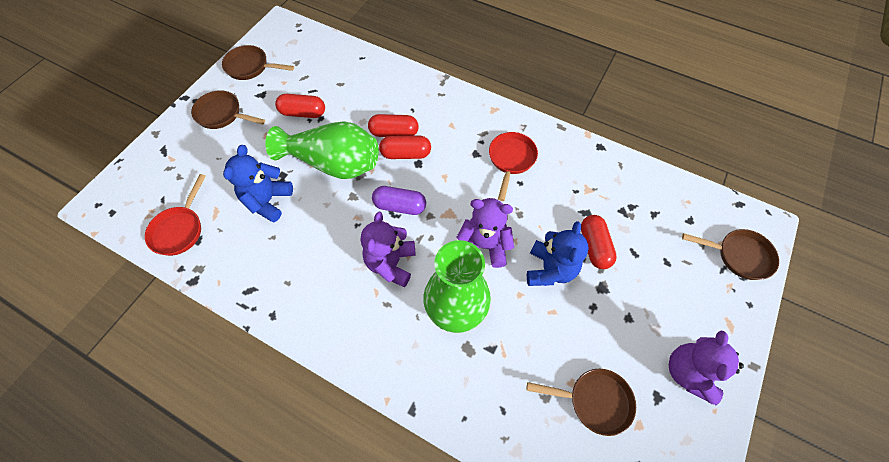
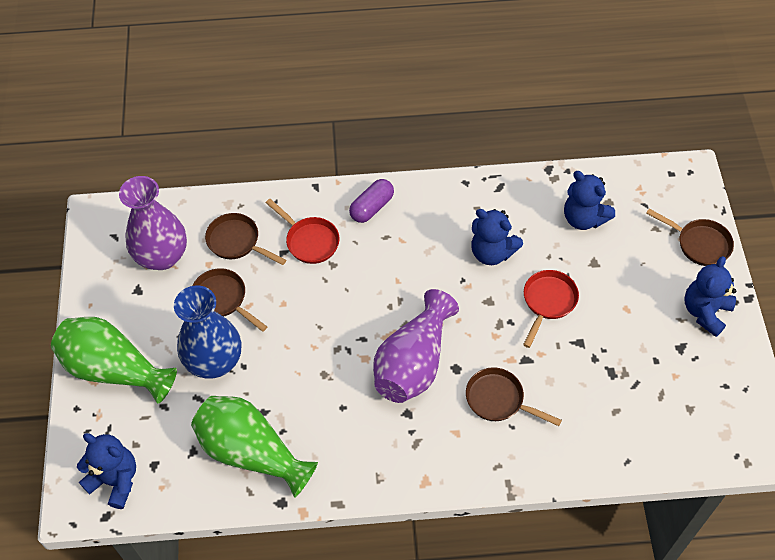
blue teddy bear: 2 -> 4
blue vase: 0 -> 1
purple teddy bear: 3 -> 0
purple vase: 0 -> 2
red capsule: 4 -> 0

